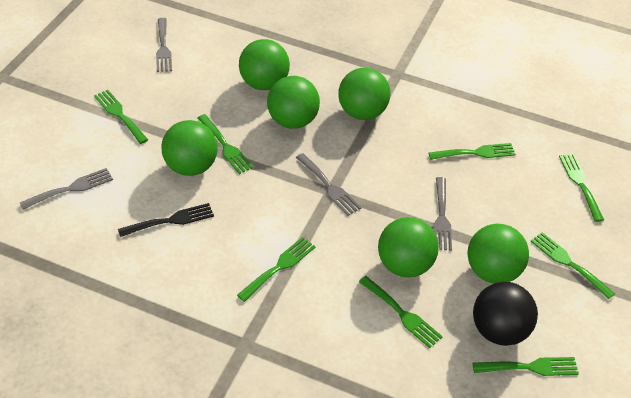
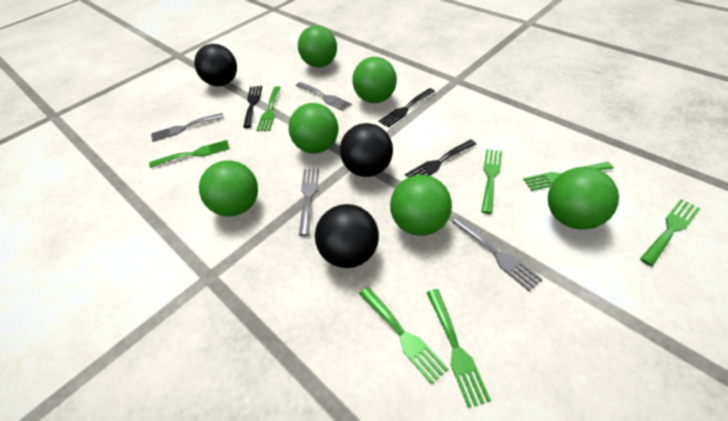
black ball: 1 -> 3
black fork: 1 -> 3
green fork: 8 -> 7

